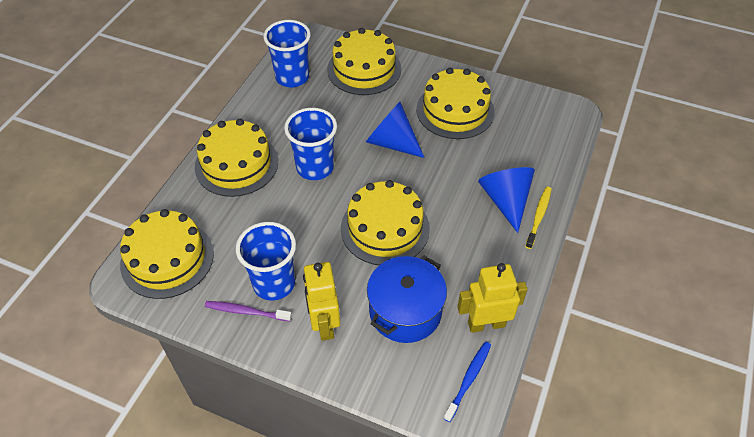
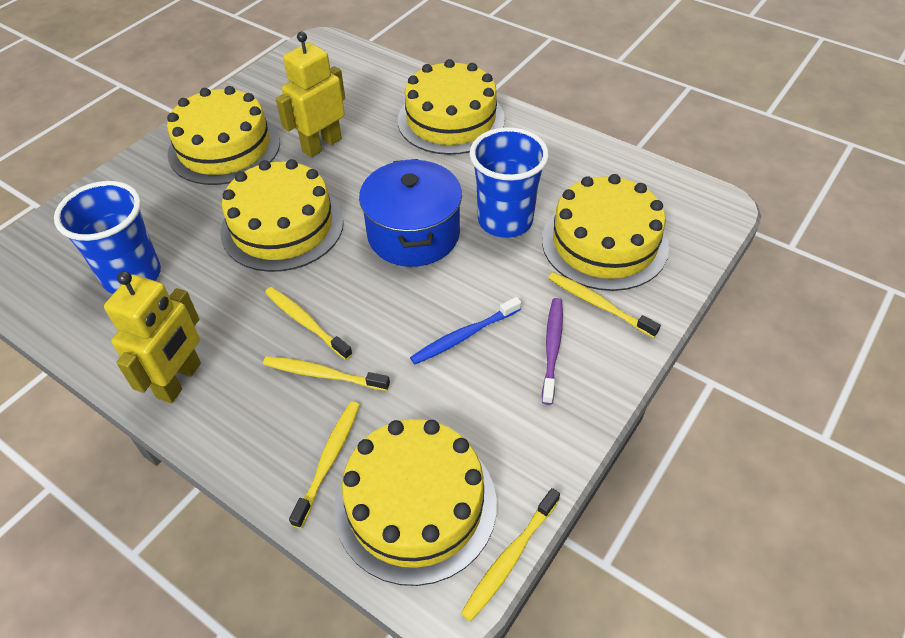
blue cone: 2 -> 0
blue cup: 3 -> 2
yellow toothbrush: 1 -> 5

